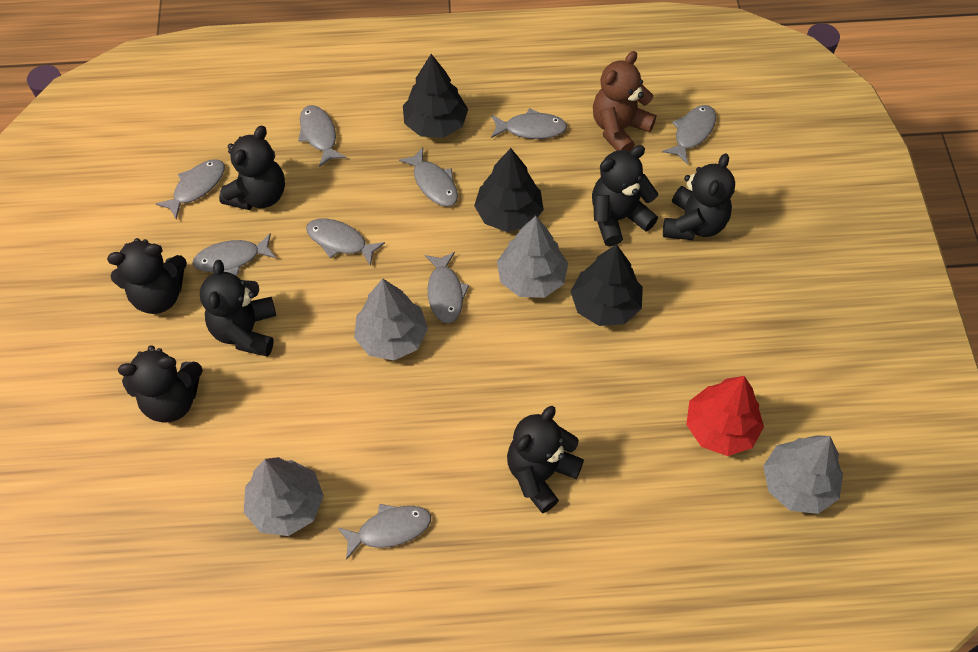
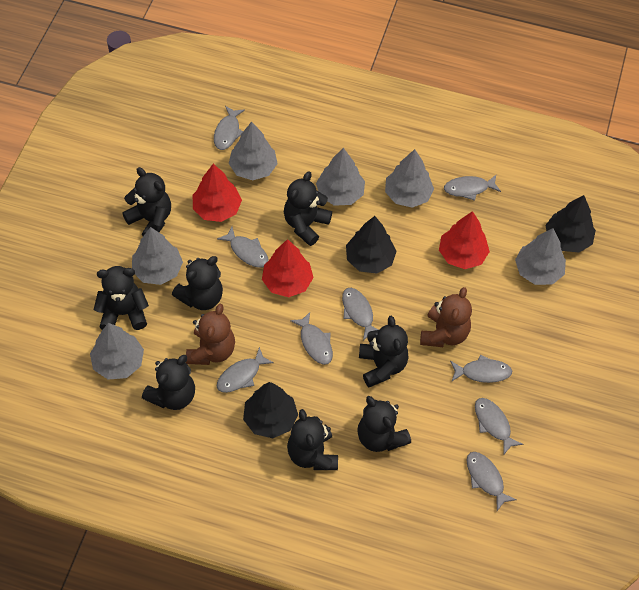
black teddy bear: 7 -> 8
brown teddy bear: 1 -> 2
grey tree: 4 -> 6
red tree: 1 -> 3

